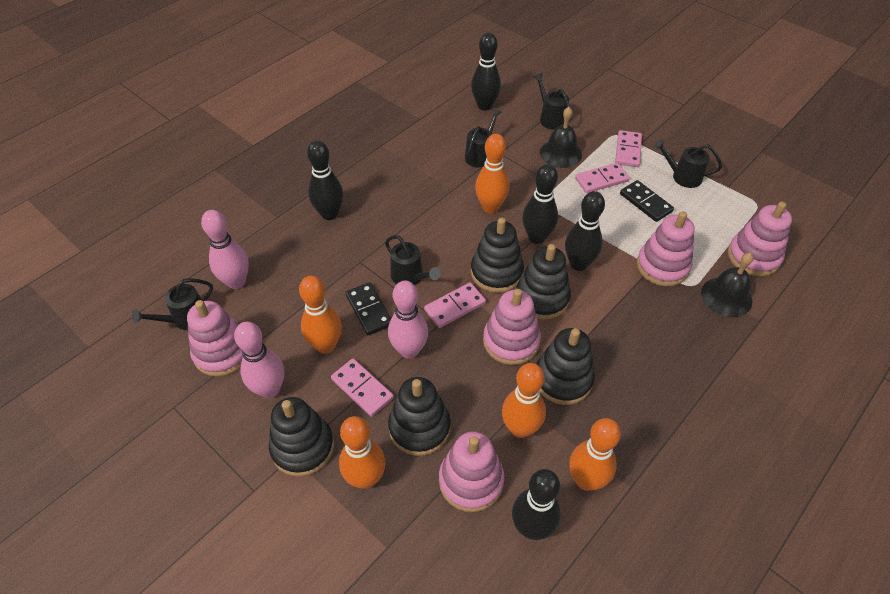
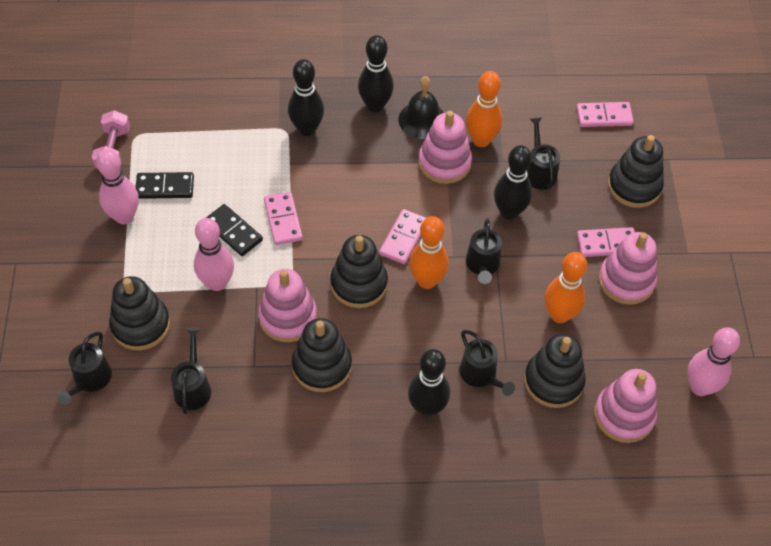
black bell: 2 -> 1
black bowling pin: 5 -> 4
orange bowling pin: 5 -> 3
pink dumbbell: 0 -> 1
pink stacking toy: 5 -> 4

